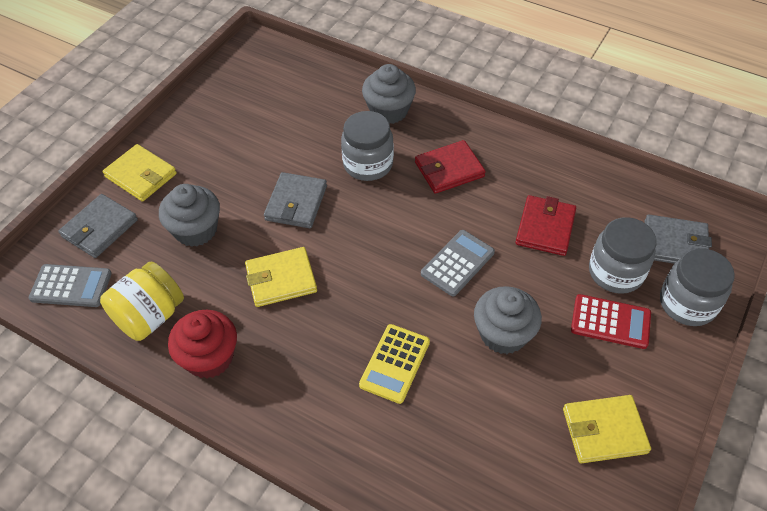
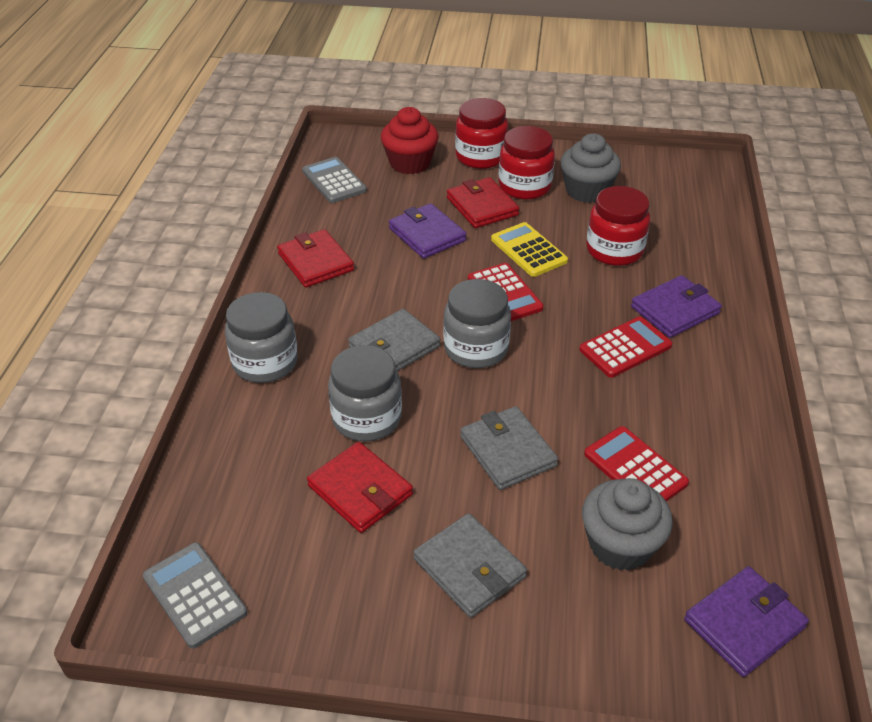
grey cupcake: 3 -> 2
purple wallet: 0 -> 3
red calculator: 1 -> 3
red jar: 0 -> 3
red wallet: 2 -> 3
yellow jar: 1 -> 0
yellow wallet: 3 -> 0

